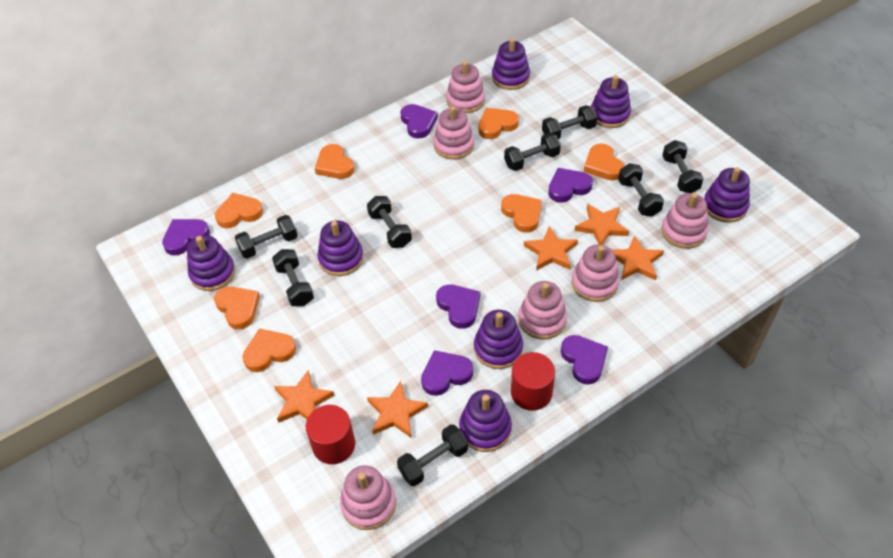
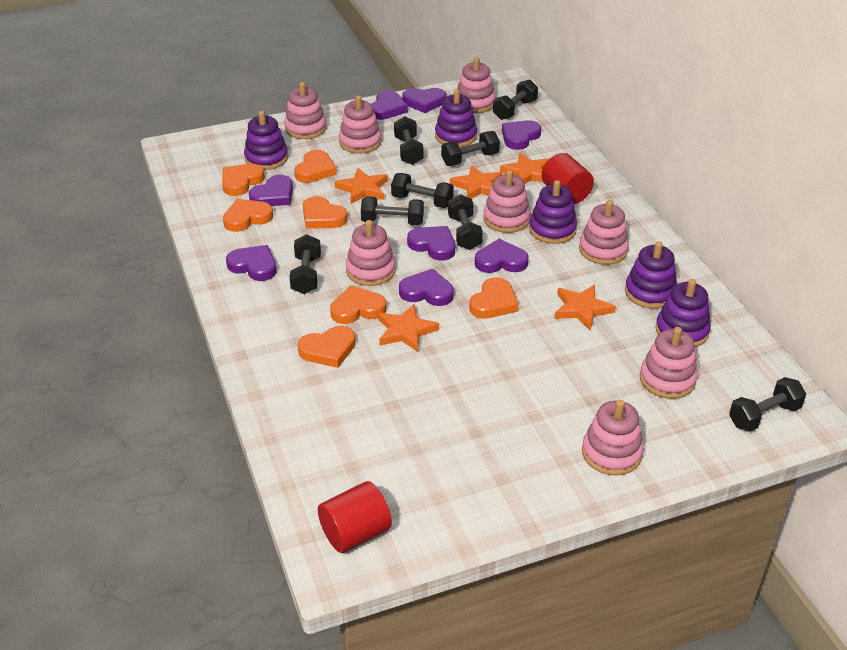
pink stacking toy: 6 -> 8
purple heart: 6 -> 8
purple stacking toy: 7 -> 5

